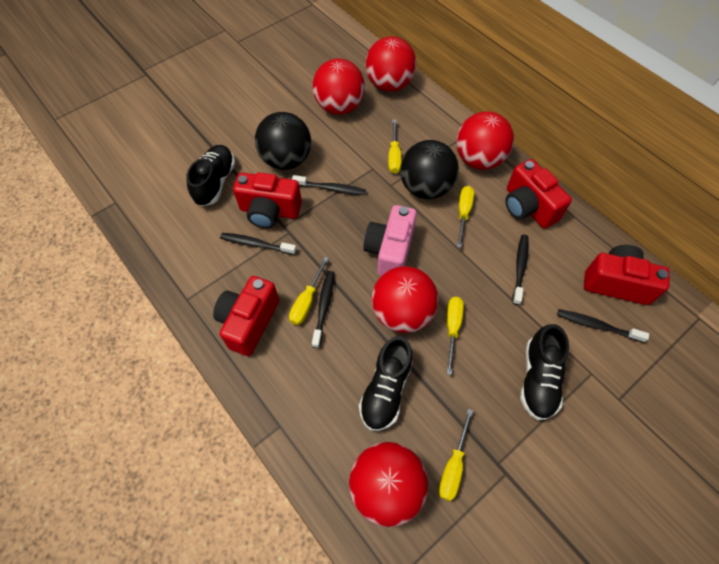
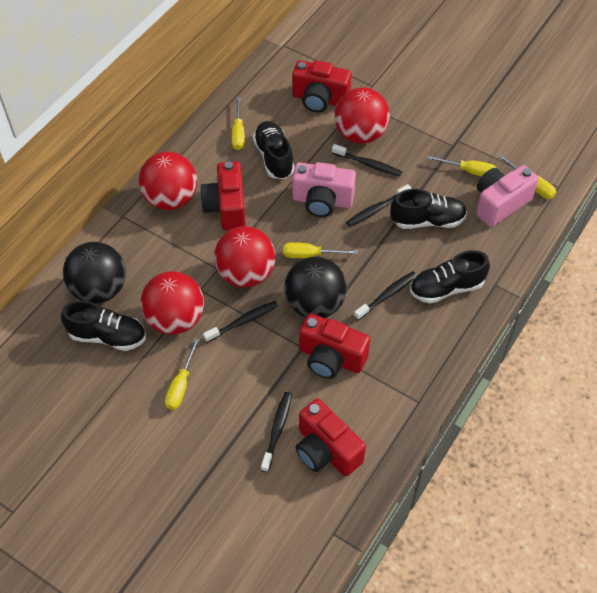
black shoe: 3 -> 4
pink camera: 1 -> 2
red ball: 5 -> 4

